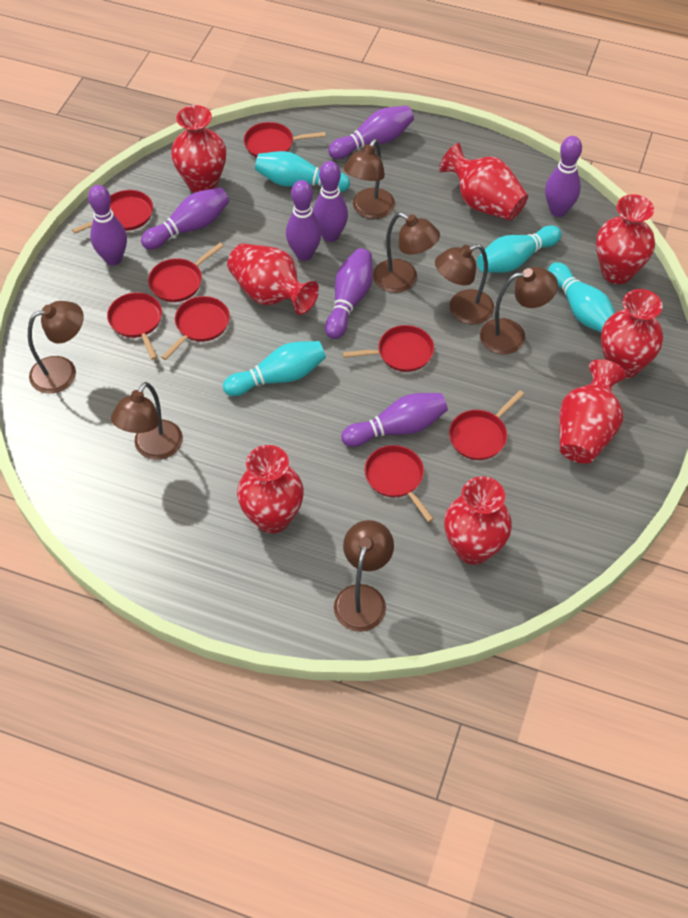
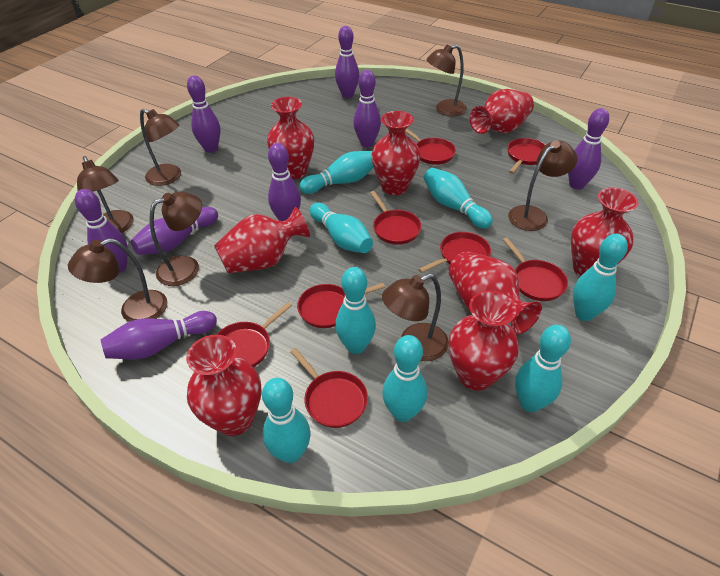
turquoise bowling pin: 4 -> 8

